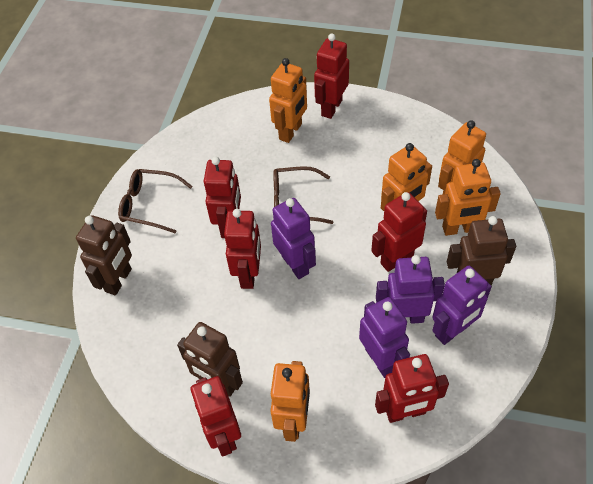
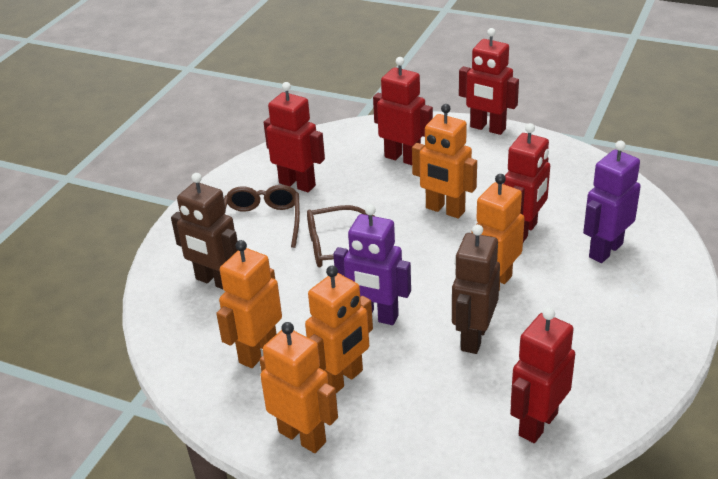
brown robot: 3 -> 2
purple robot: 4 -> 2
red robot: 6 -> 5

